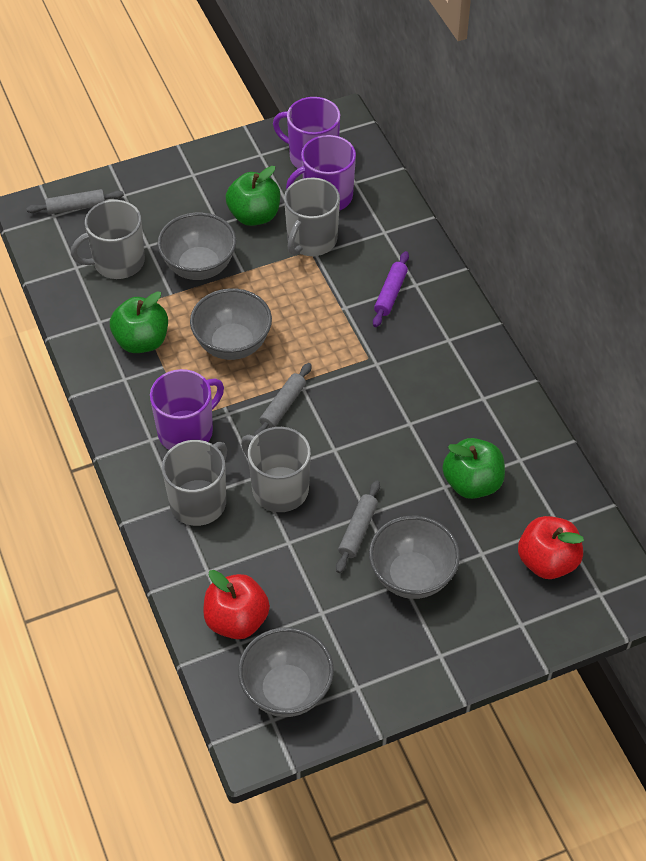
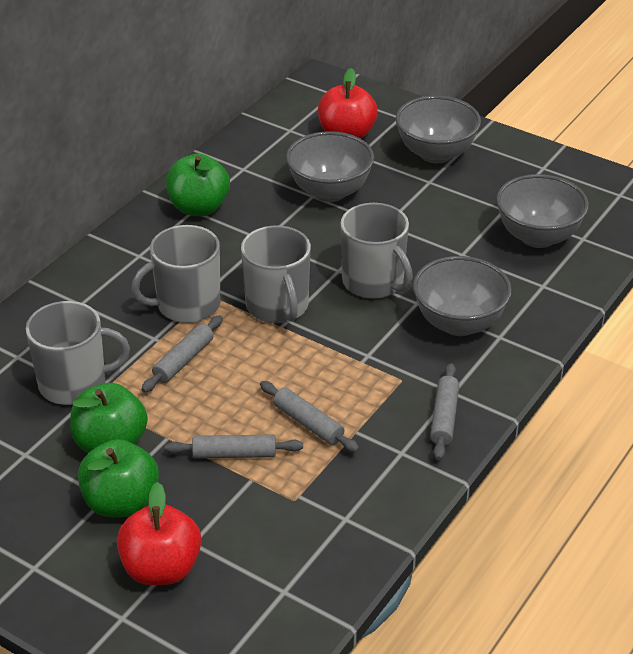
grey rolling pin: 3 -> 4
purple mug: 3 -> 0
purple rolling pin: 1 -> 0

